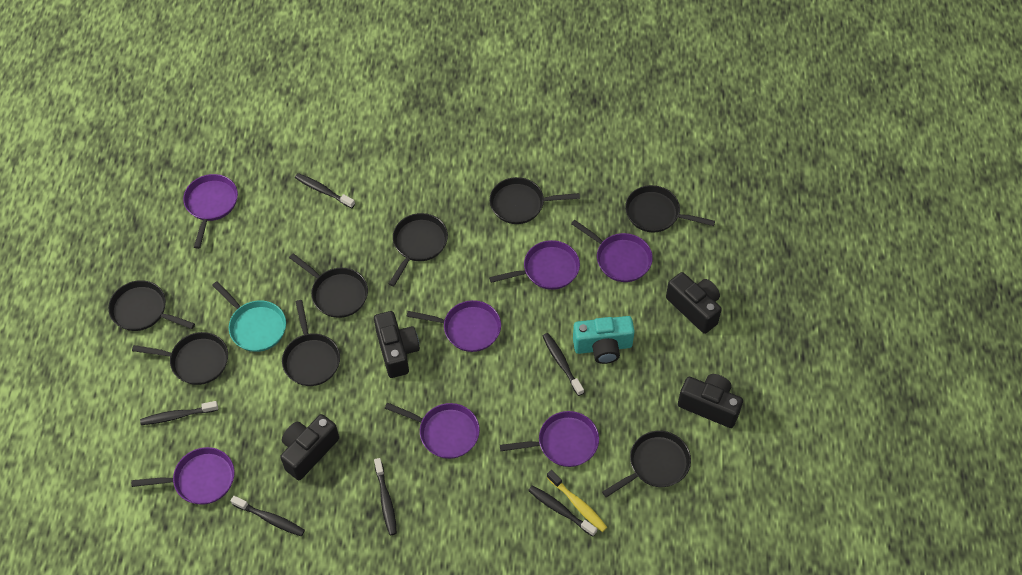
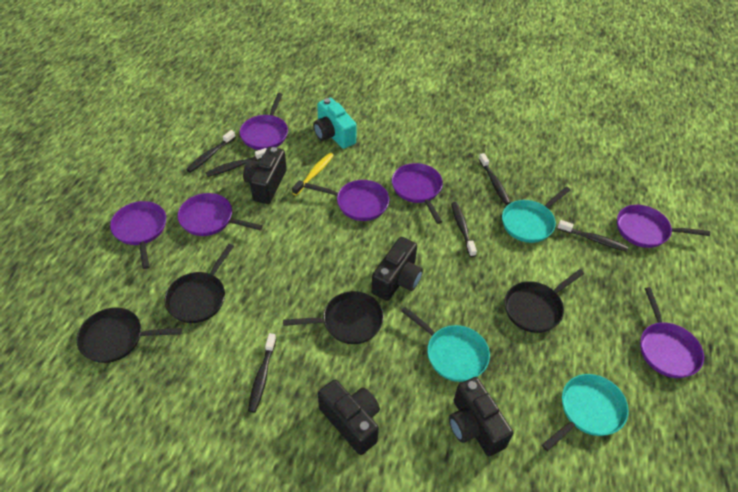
black pan: 8 -> 4
turquoise pan: 1 -> 3

